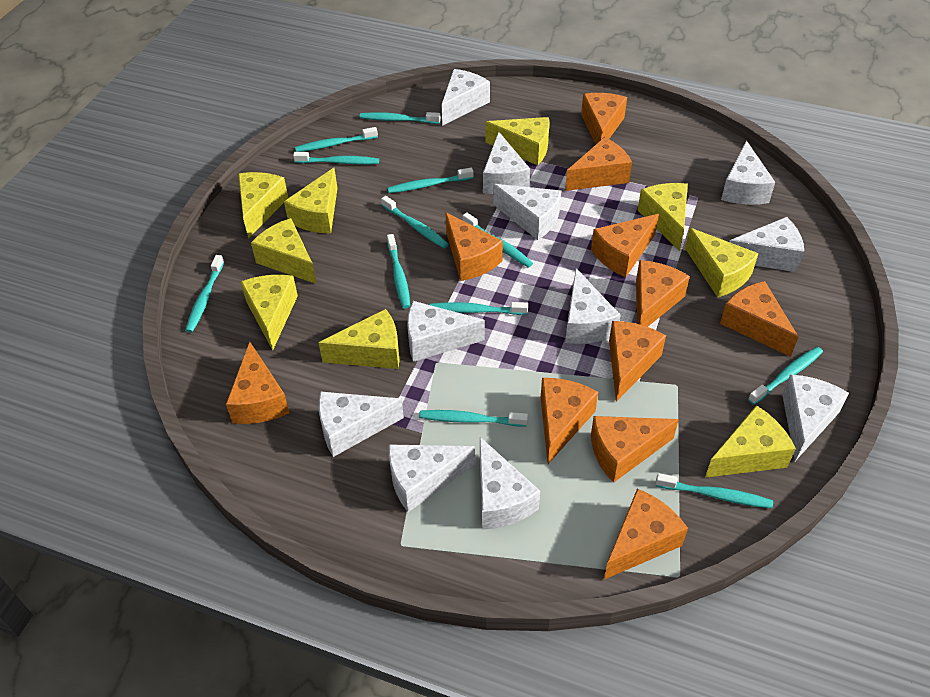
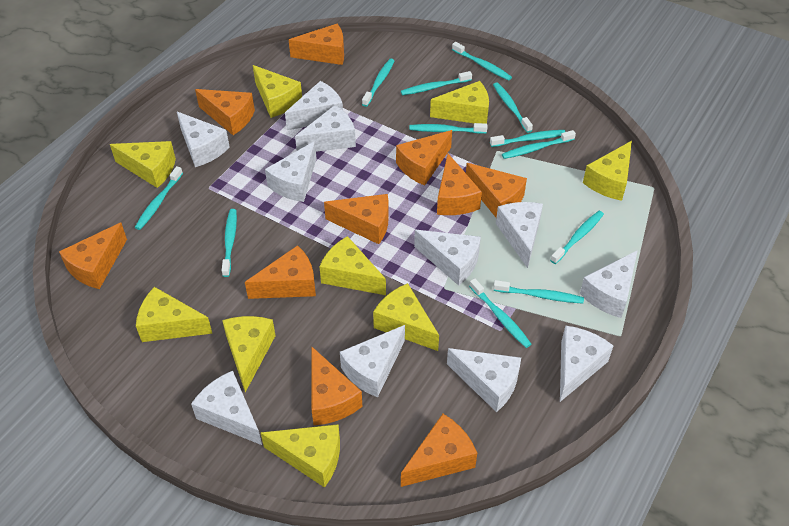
orange cheese: 11 -> 10

